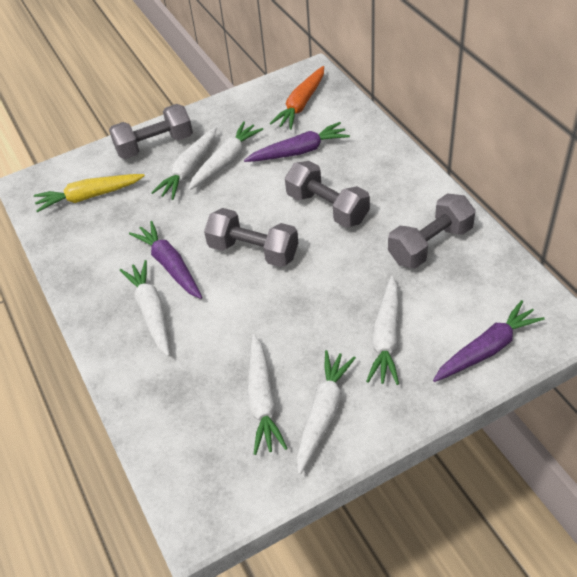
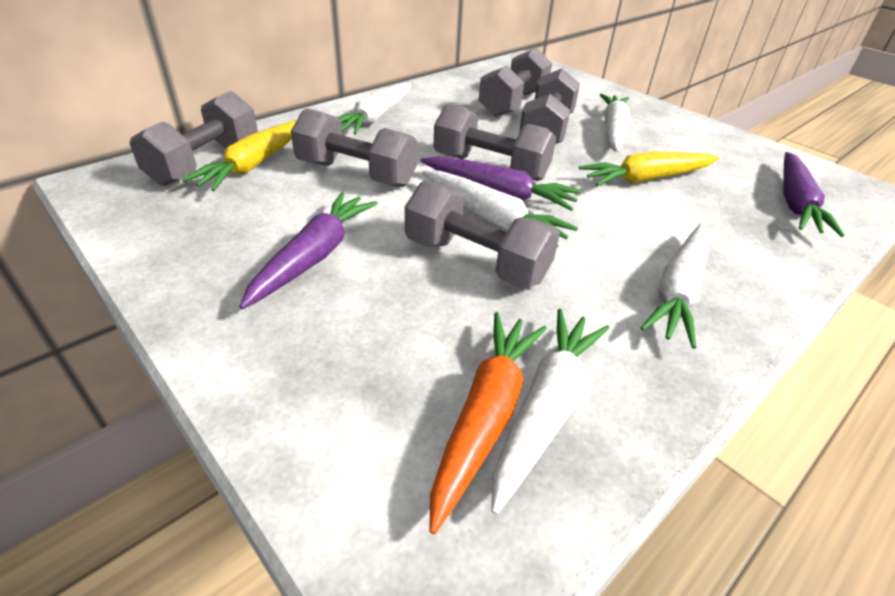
grey dumbbell: 4 -> 6
white carrot: 6 -> 5
yellow carrot: 1 -> 2

